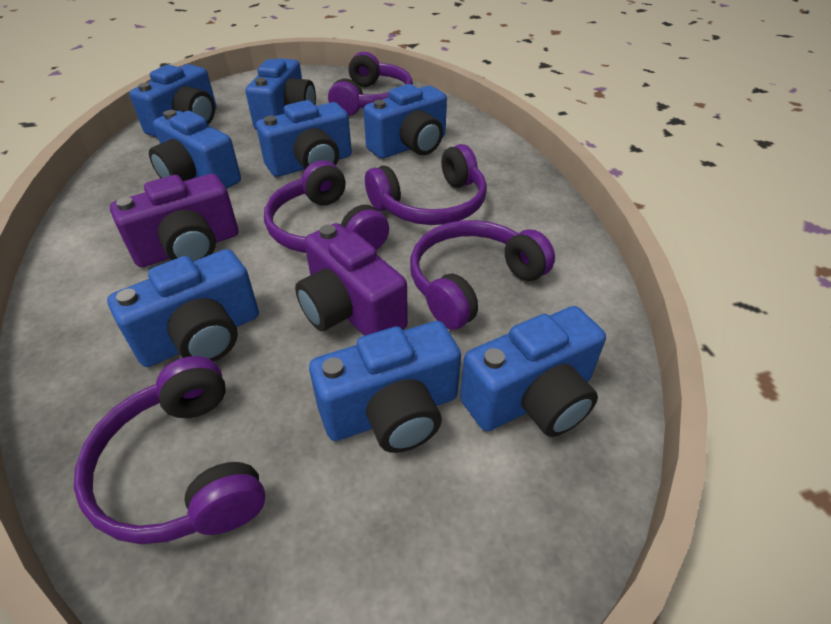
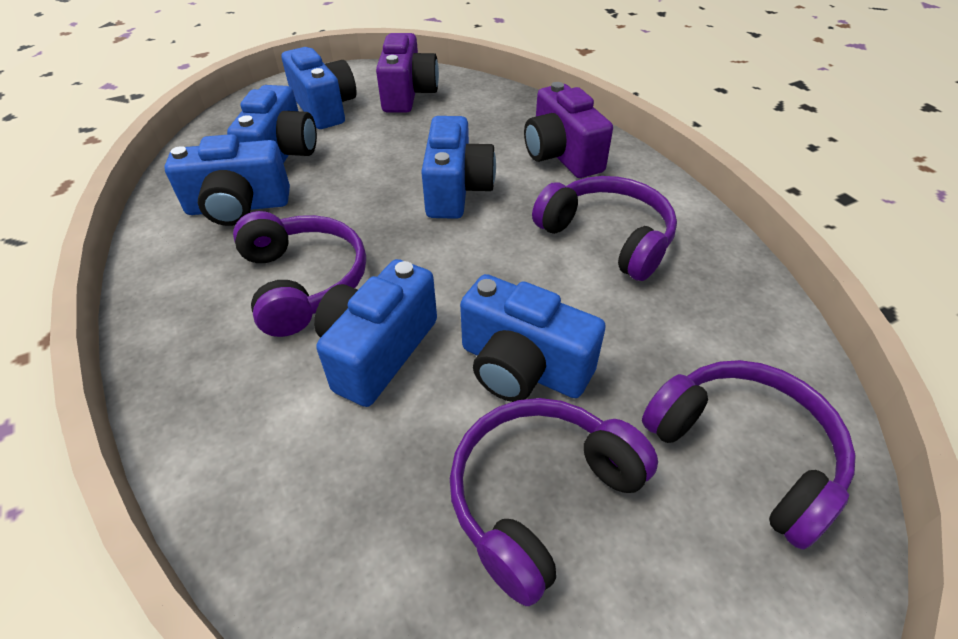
blue camera: 8 -> 6
purple headphones: 5 -> 4

